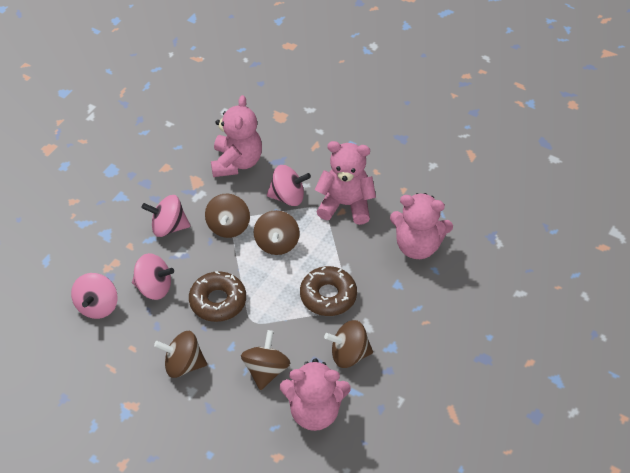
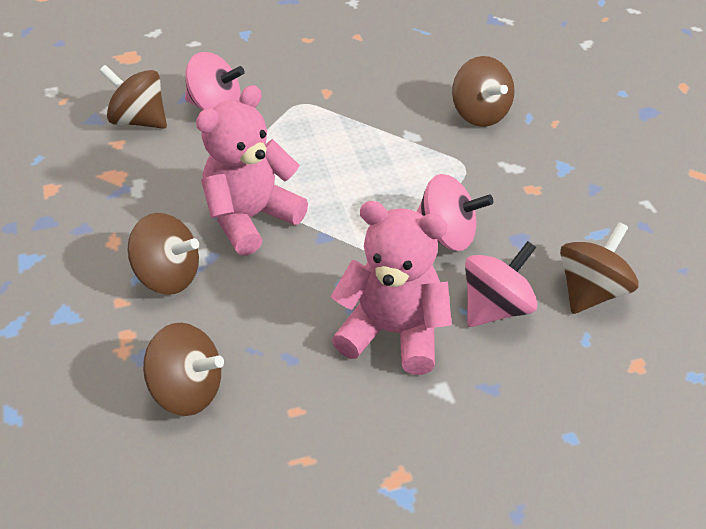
brown donut: 2 -> 0
pink spinning top: 4 -> 3
pink teddy bear: 4 -> 2

